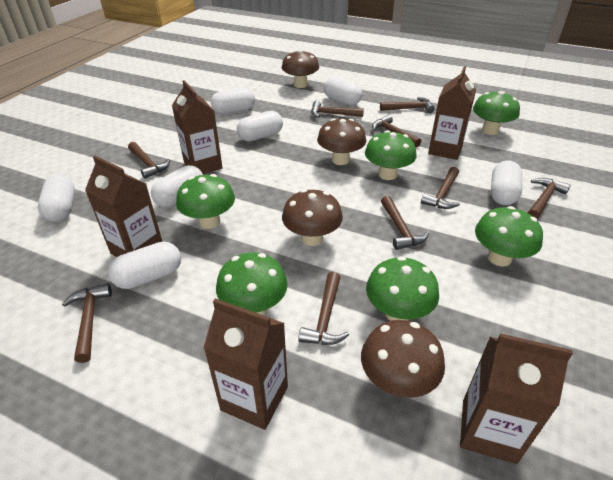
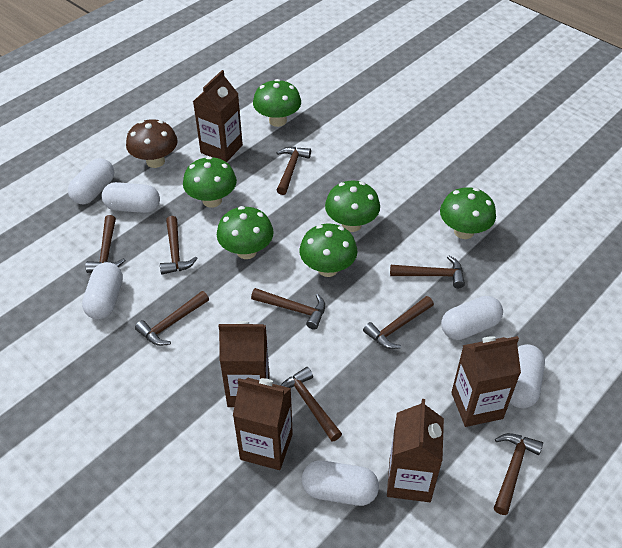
brown mushroom: 4 -> 1
white capsule: 7 -> 6

